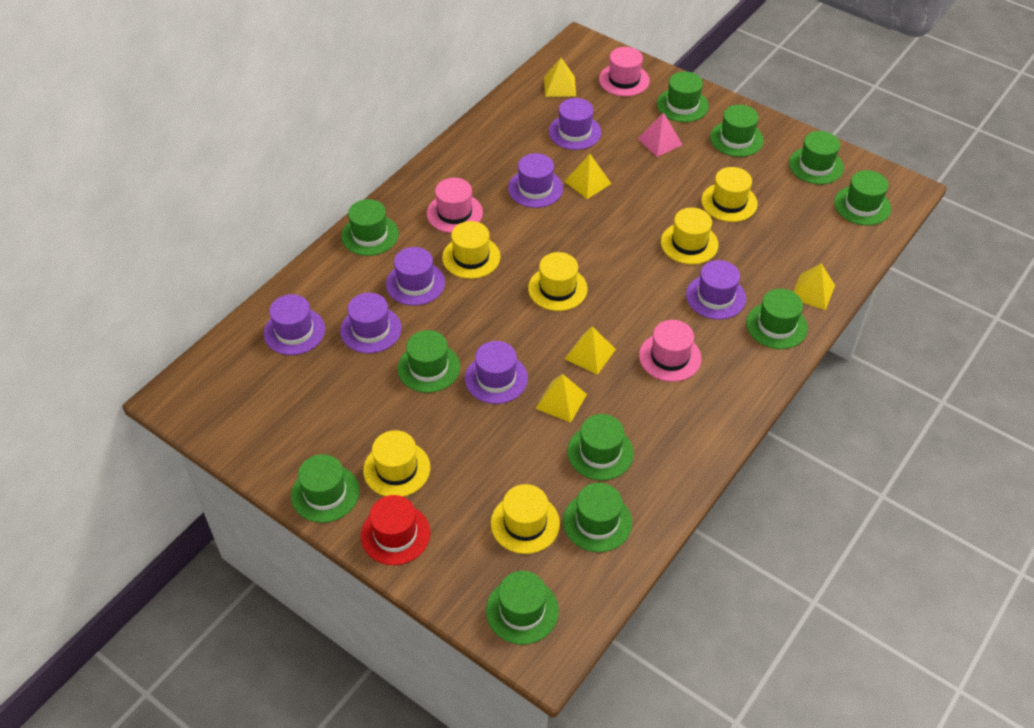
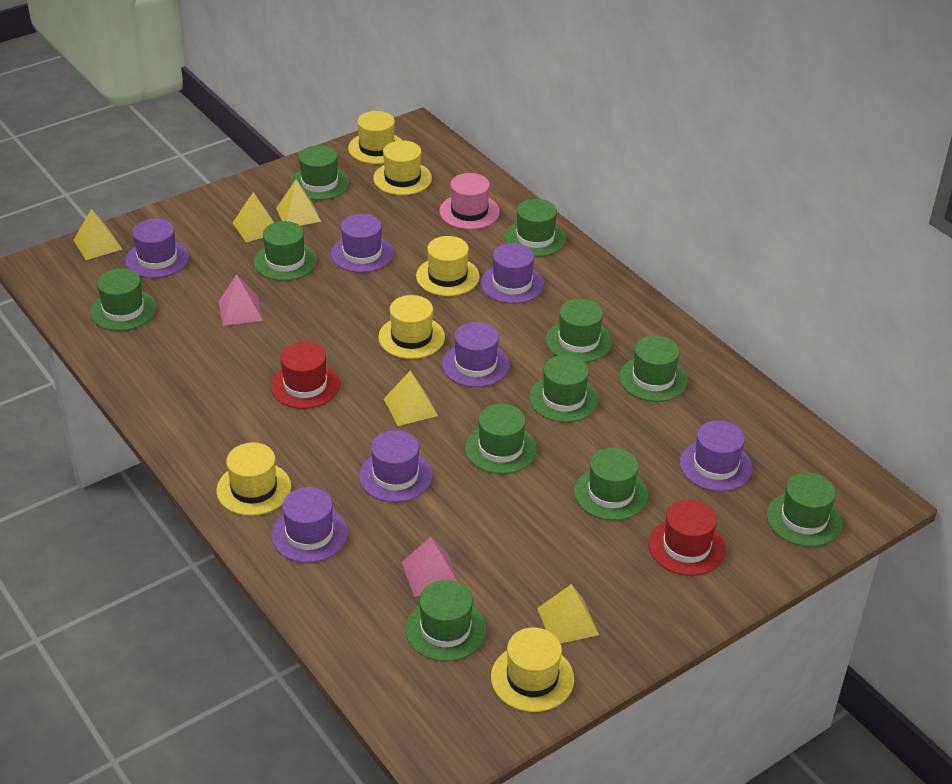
pink hat: 3 -> 1
pink pyramid: 1 -> 2
red hat: 1 -> 2

